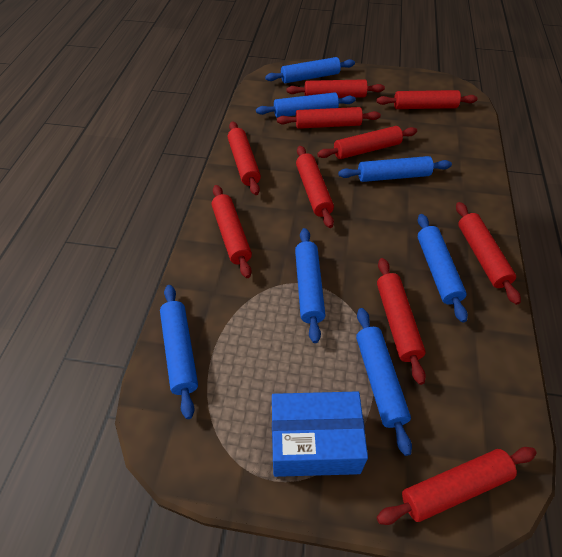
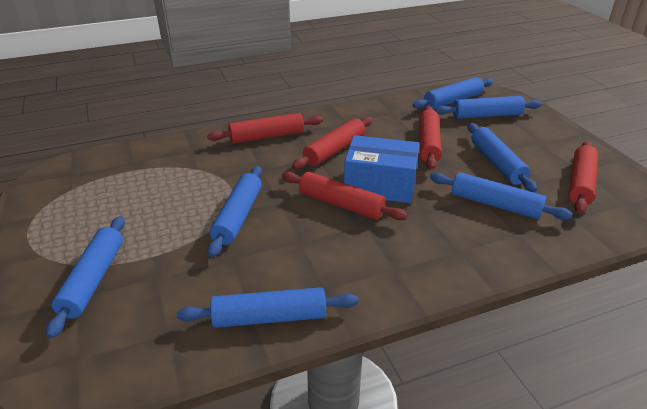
red rolling pin: 10 -> 5

